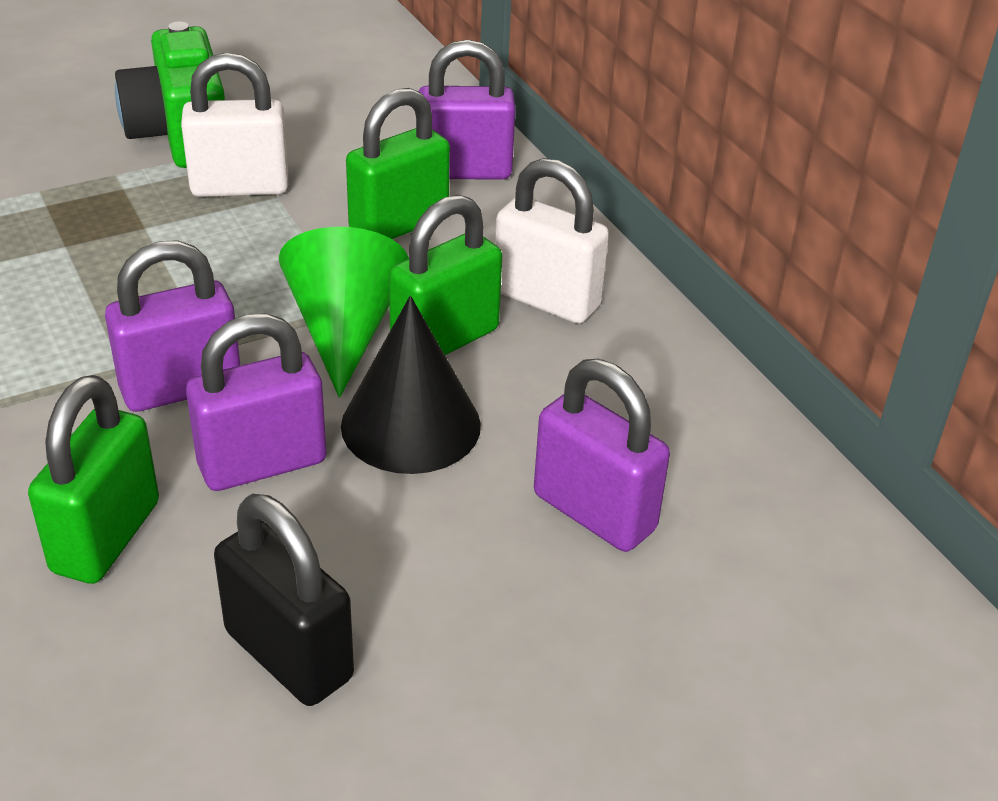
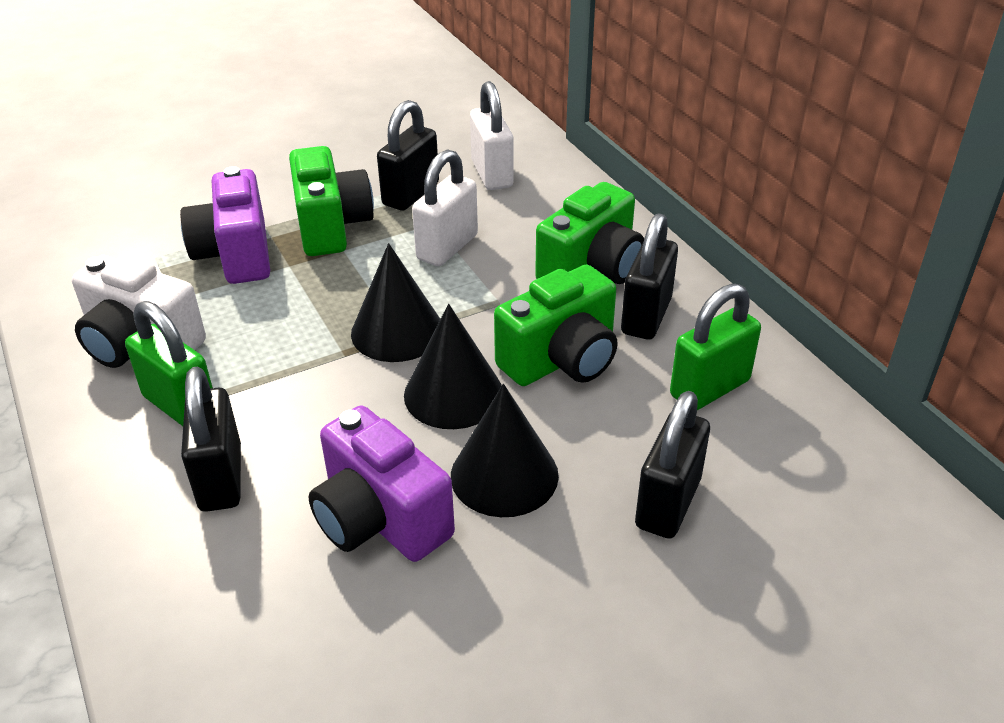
black cone: 1 -> 3
black padlock: 1 -> 4
green camera: 1 -> 3
green cone: 1 -> 0
green padlock: 3 -> 2
purple camera: 0 -> 2
purple padlock: 4 -> 0
white camera: 0 -> 1

